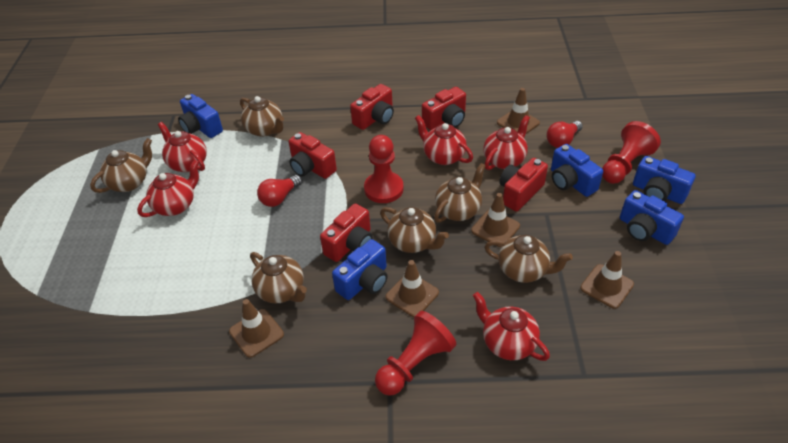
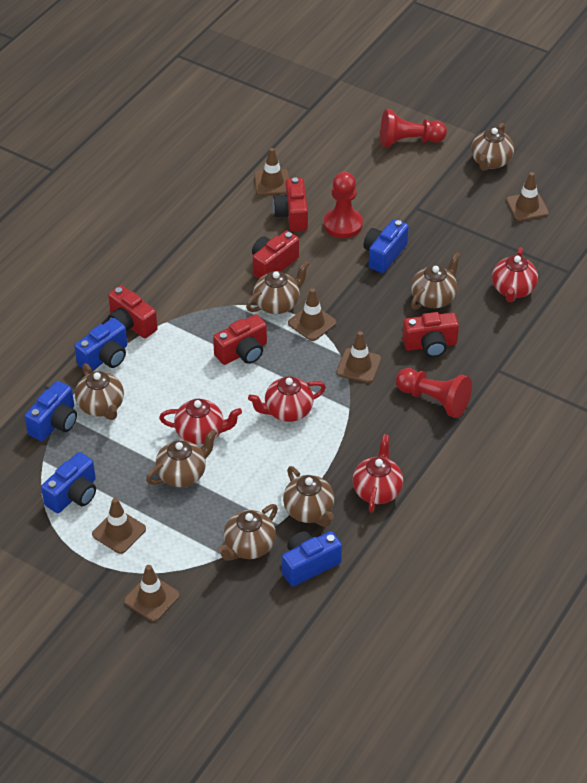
brown teapot: 6 -> 7
brown traffic cone: 5 -> 6
red light bulb: 2 -> 0
red teapot: 5 -> 4

